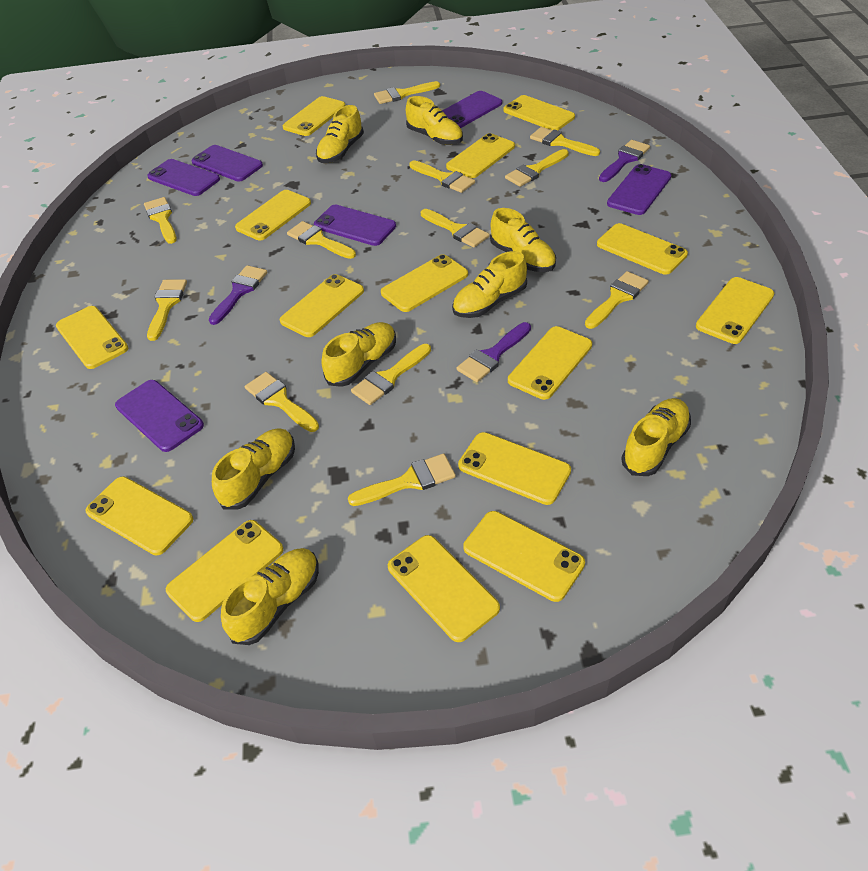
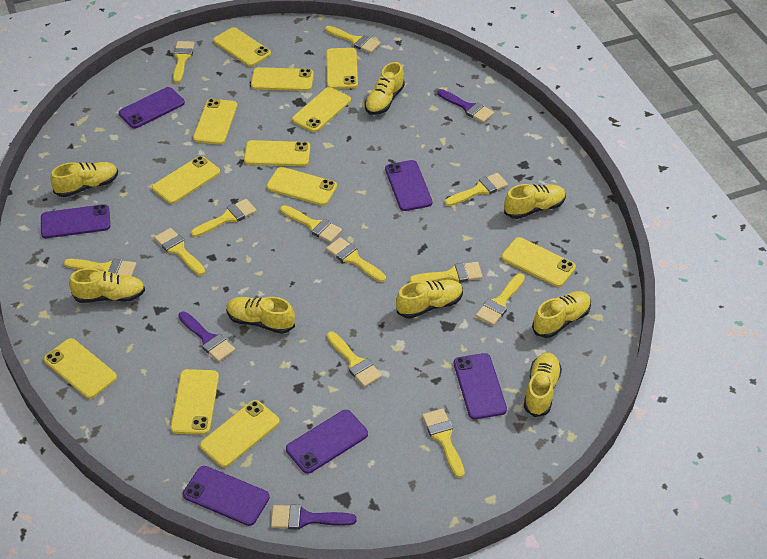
yellow phone: 15 -> 12

